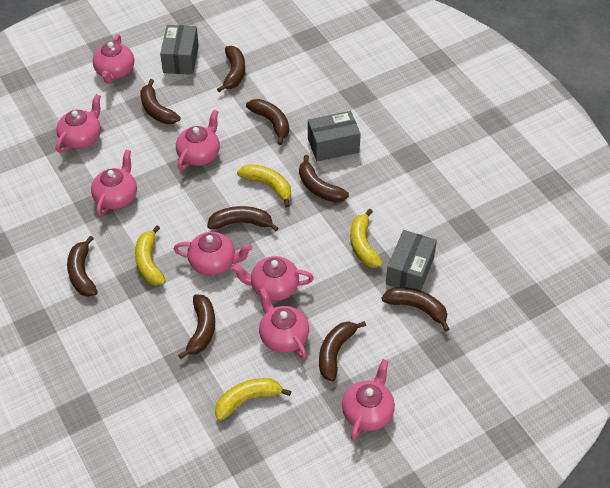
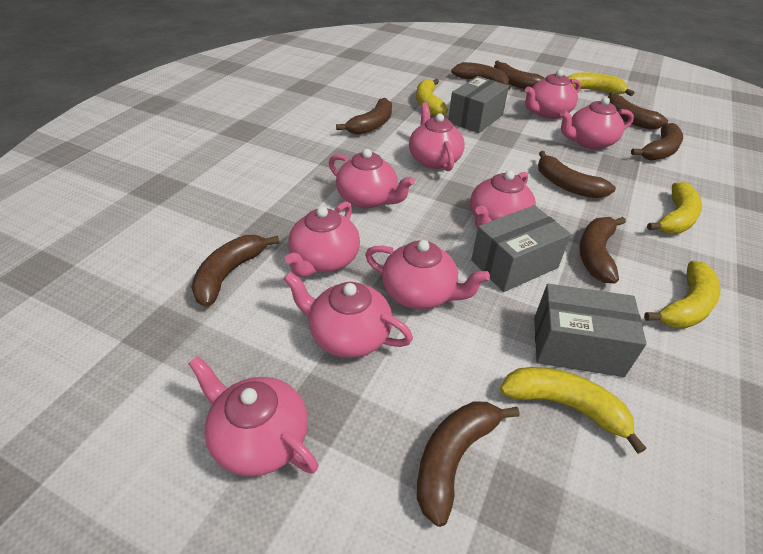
pink teapot: 8 -> 9
yellow banana: 4 -> 5

